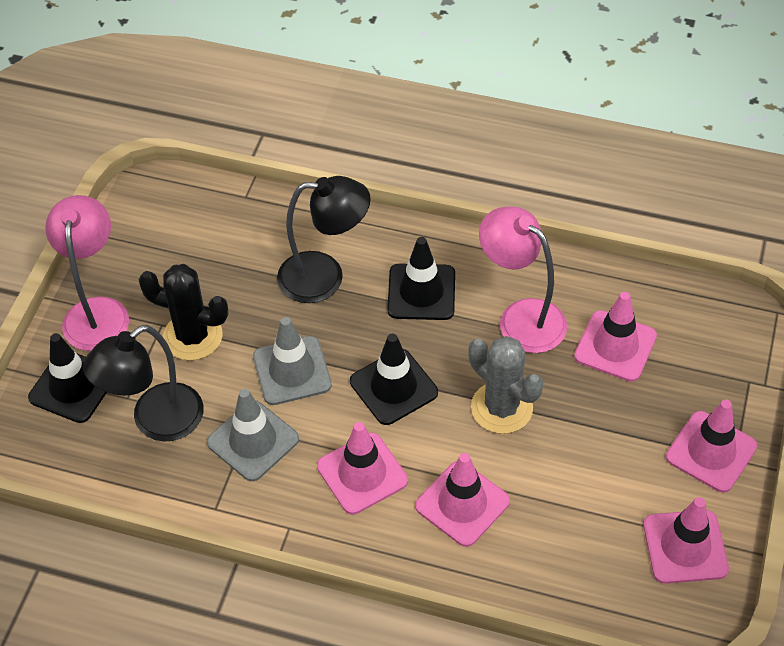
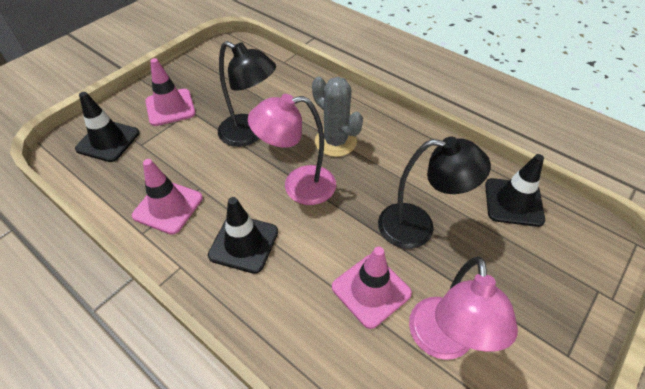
black cactus: 1 -> 0
grey traffic cone: 2 -> 0
pink traffic cone: 5 -> 3

